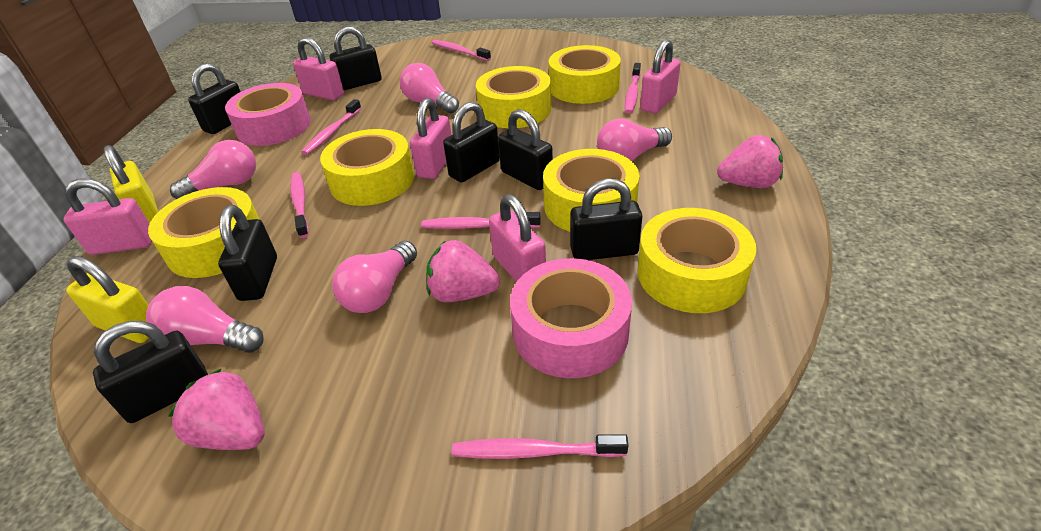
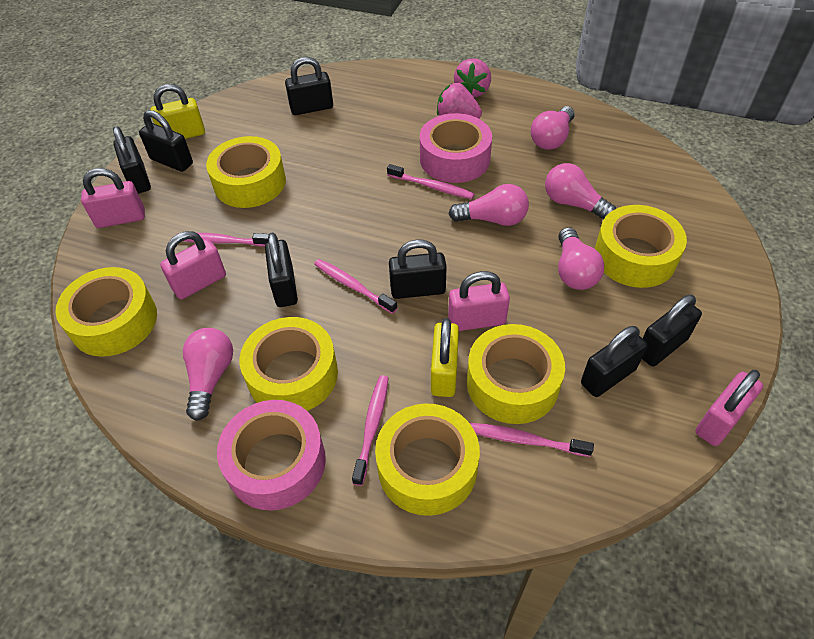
pink padlock: 5 -> 4
pink strawberry: 3 -> 2
pink toothbrush: 6 -> 5

